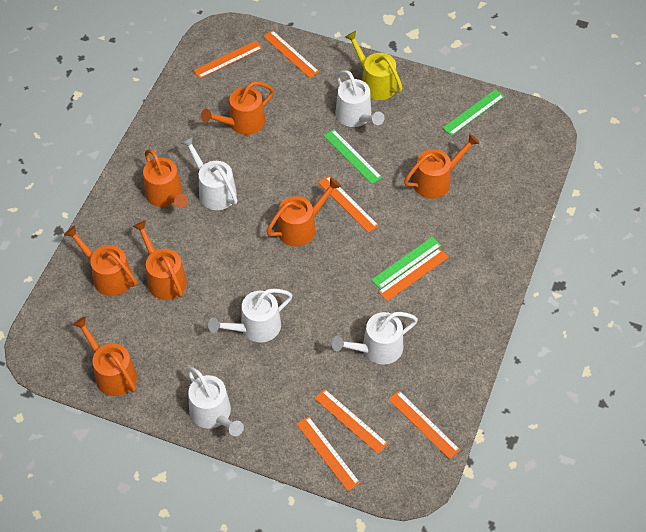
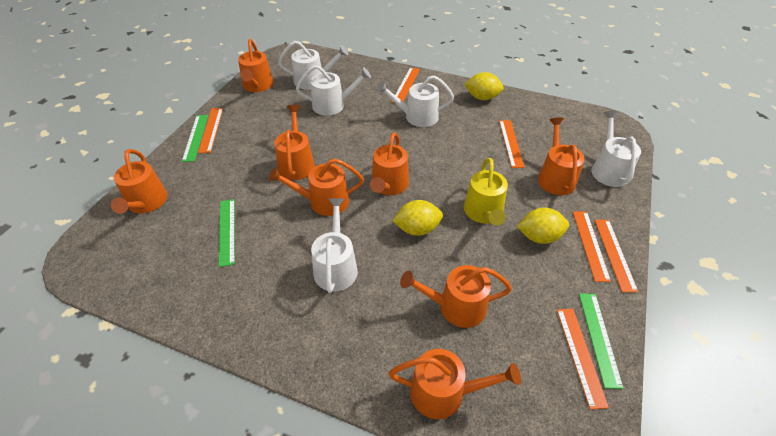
orange ruler: 7 -> 6
orange watering can: 7 -> 8
yellow lemon: 0 -> 3

